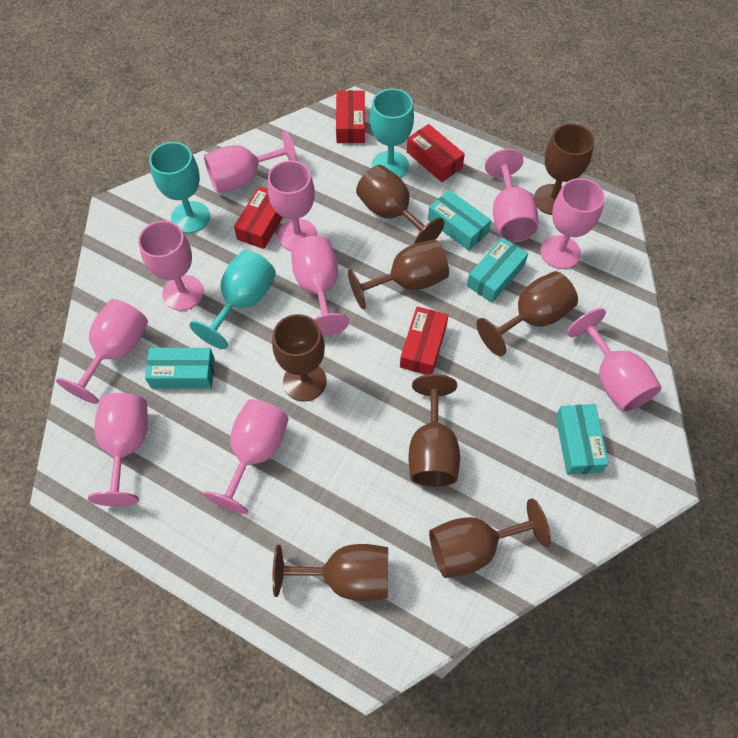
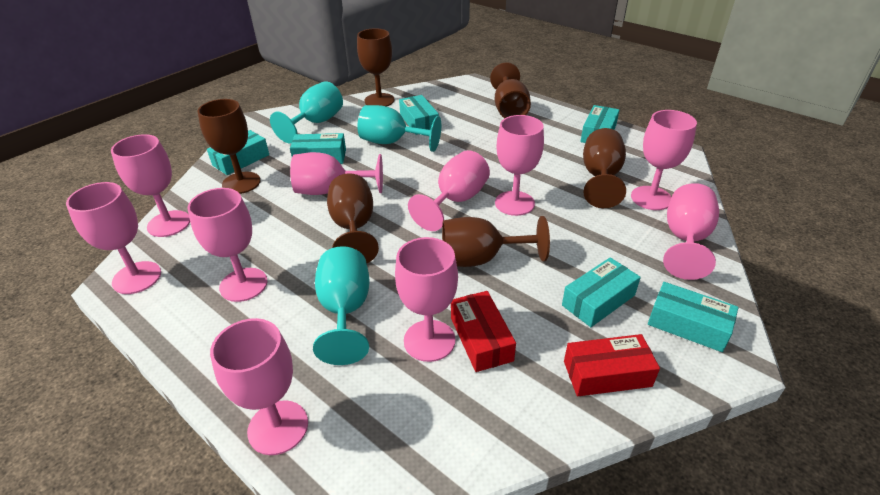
brown goblet: 8 -> 6
red box: 4 -> 2
turquoise box: 4 -> 6

